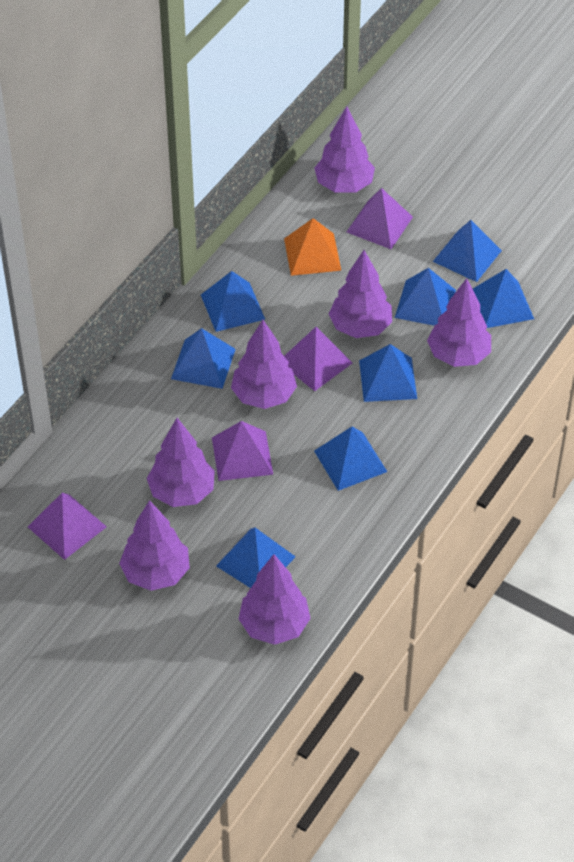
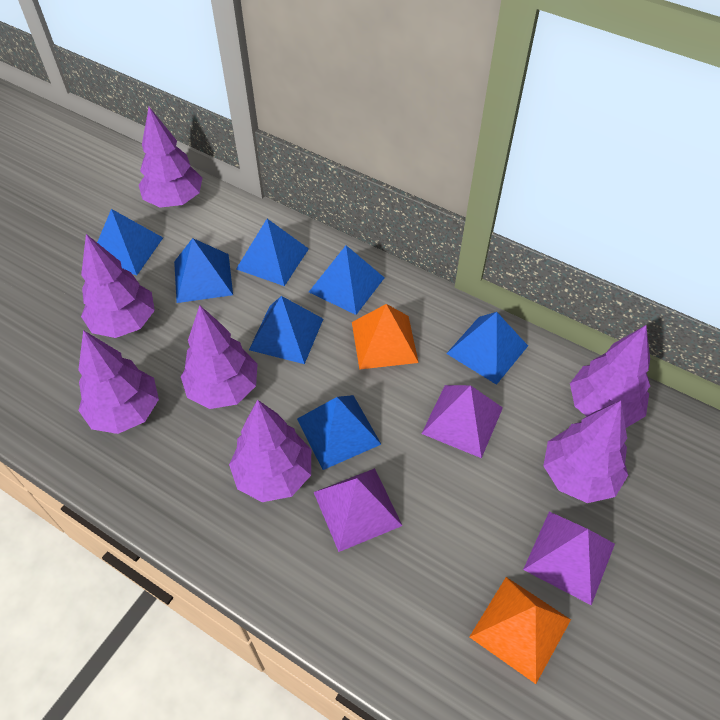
blue pyramid: 8 -> 7
orange pyramid: 1 -> 2
purple pyramid: 4 -> 3

